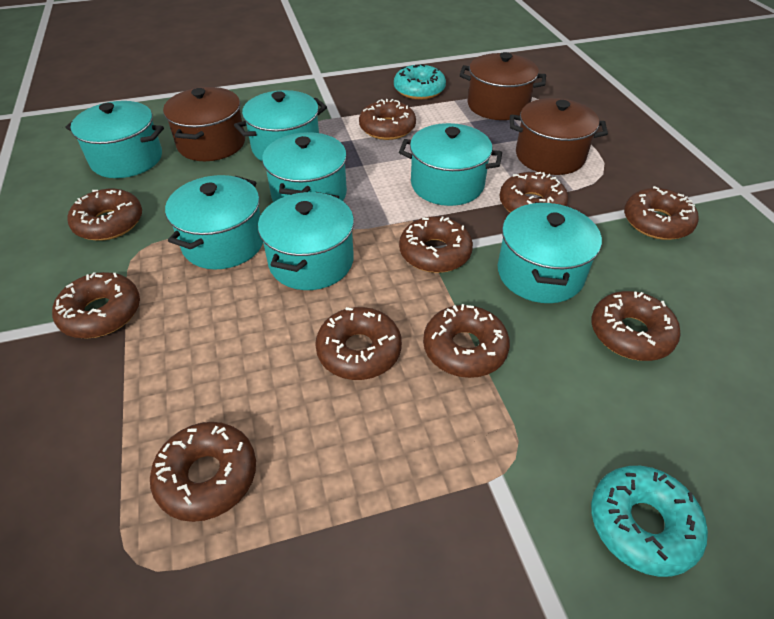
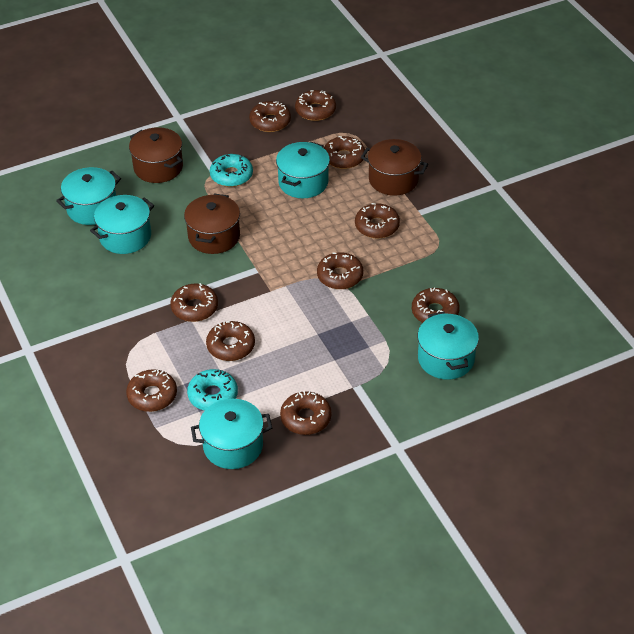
turquoise pot: 7 -> 5

